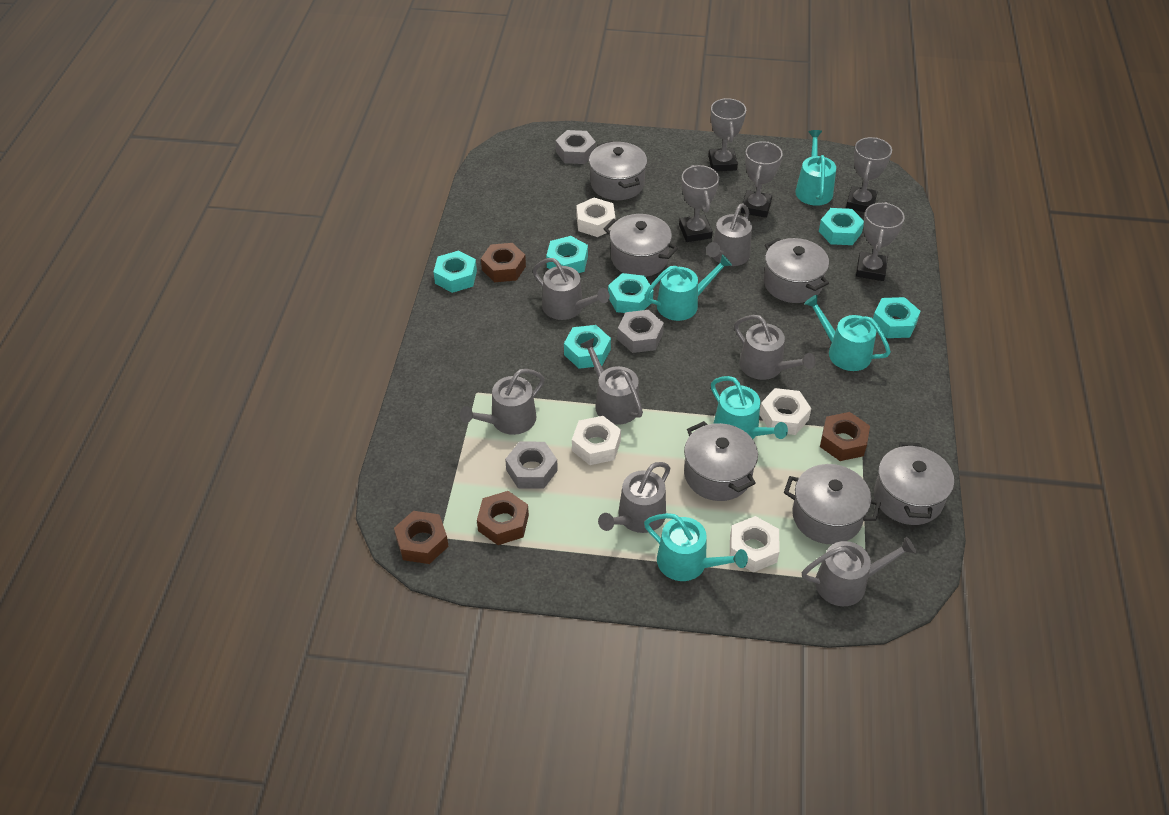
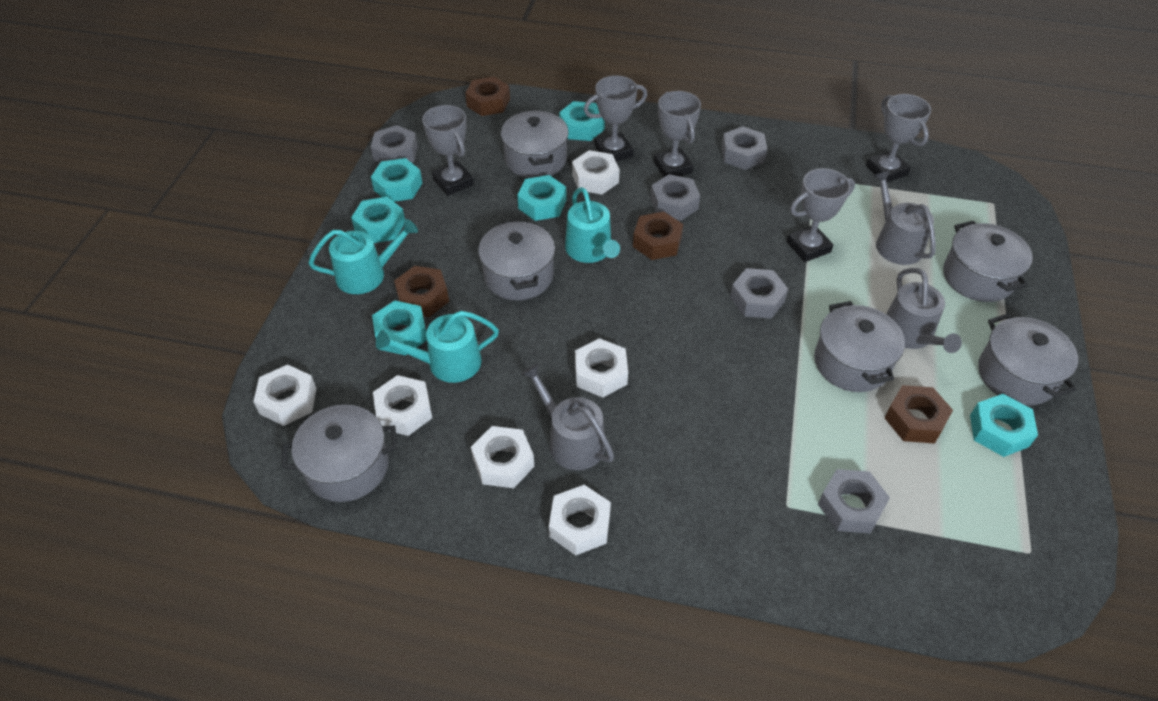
grey nut: 3 -> 5
grey watering can: 7 -> 3
turquoise watering can: 5 -> 3
white nut: 4 -> 6

